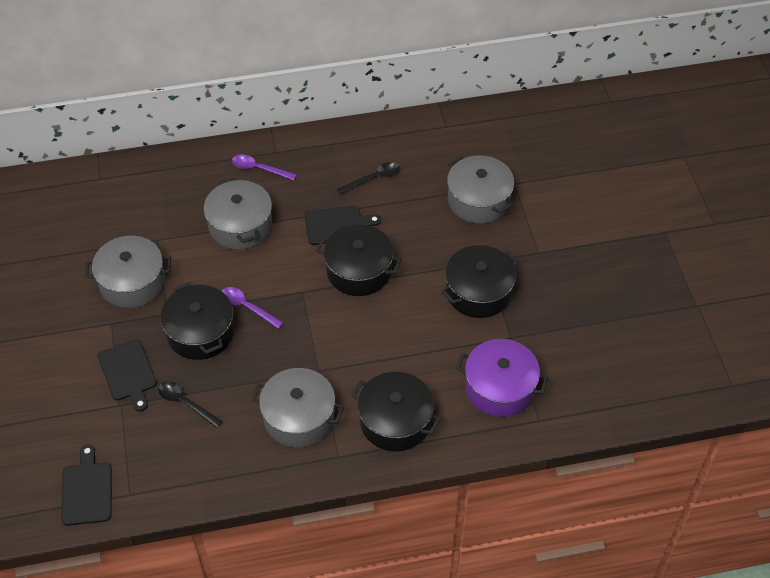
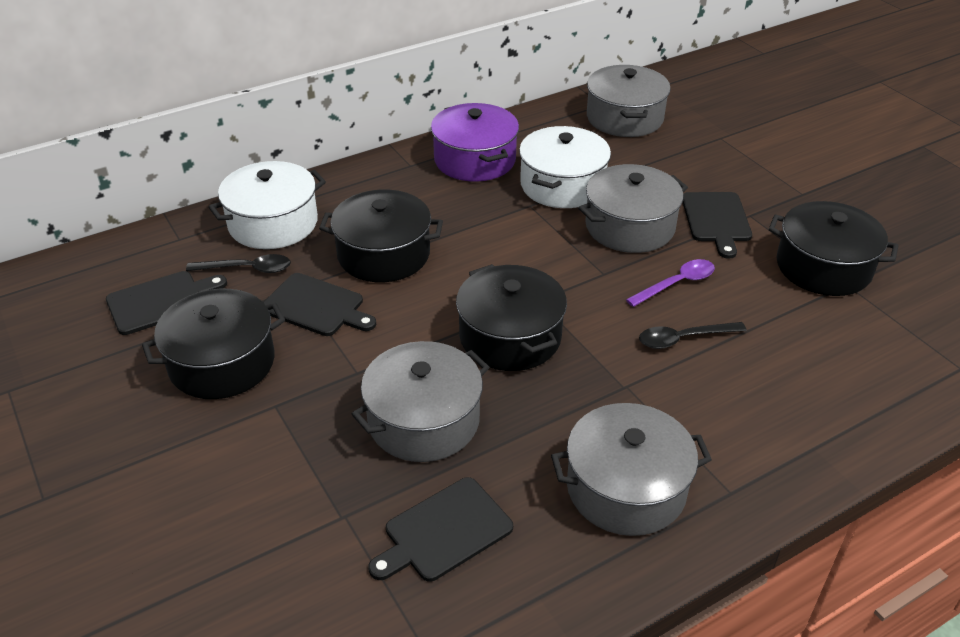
black cutting board: 3 -> 4
purple spoon: 2 -> 1
white pot: 0 -> 2

